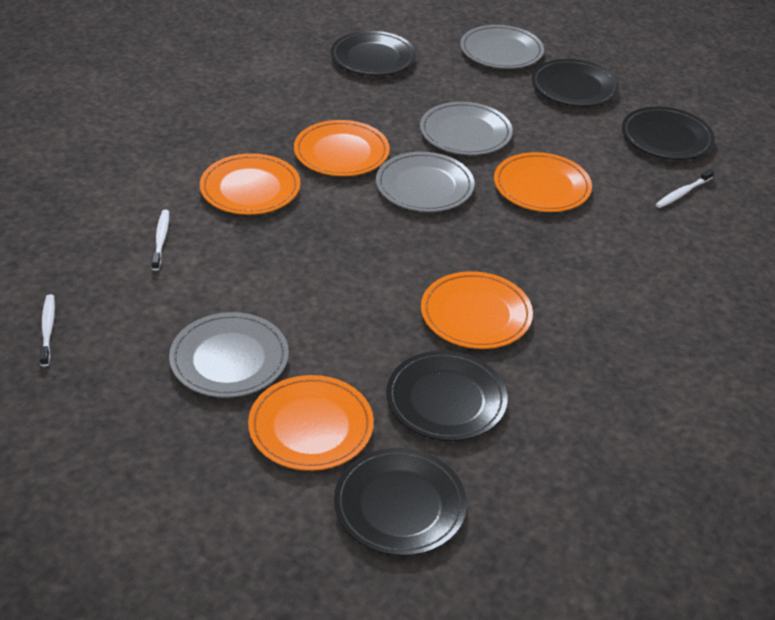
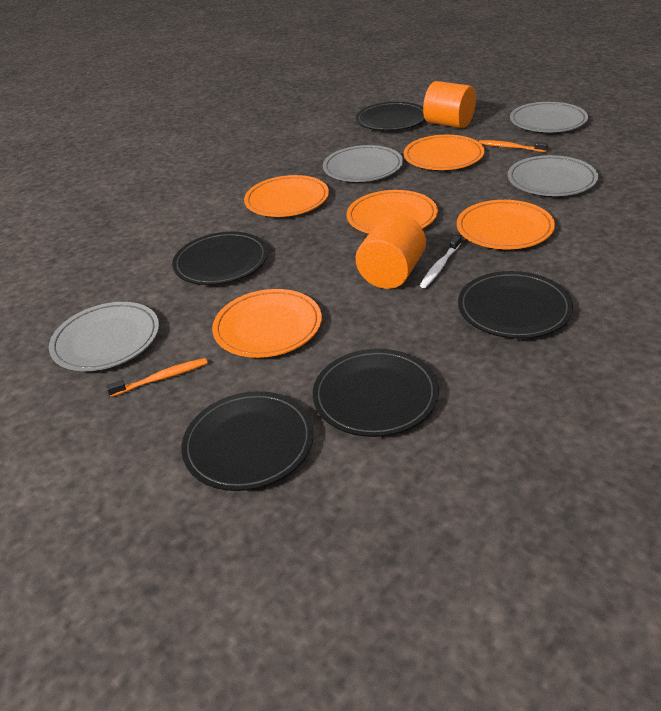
orange cylinder: 0 -> 2
orange toothbrush: 0 -> 2
white toothbrush: 3 -> 1

